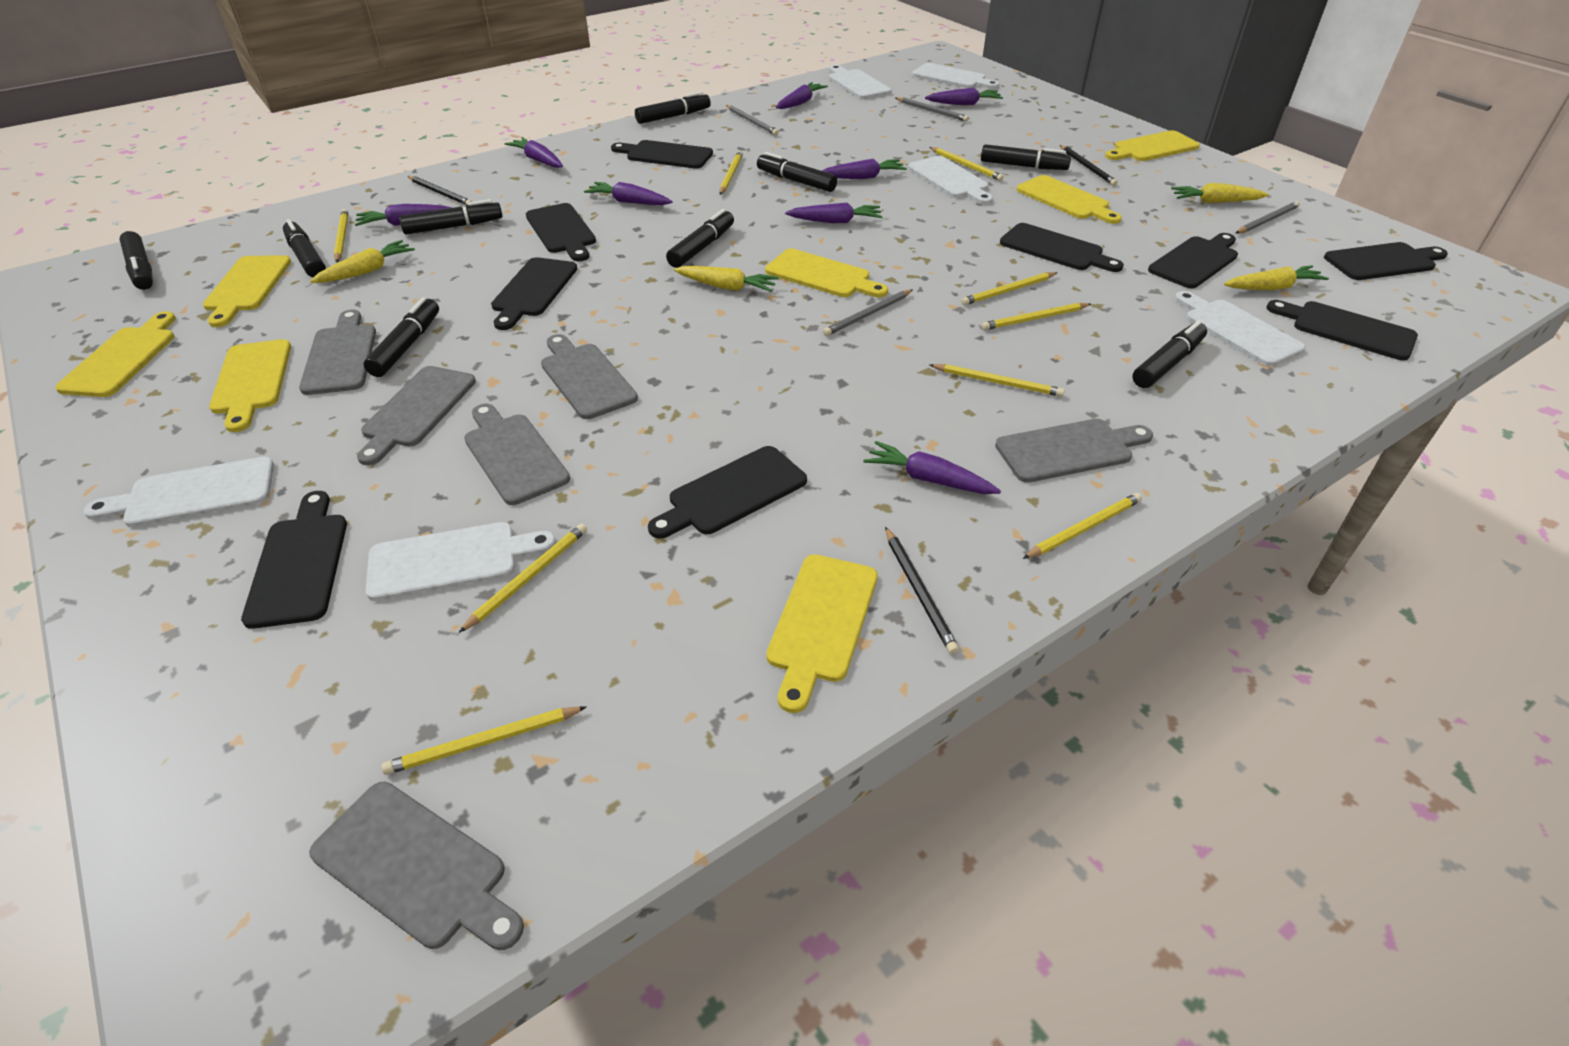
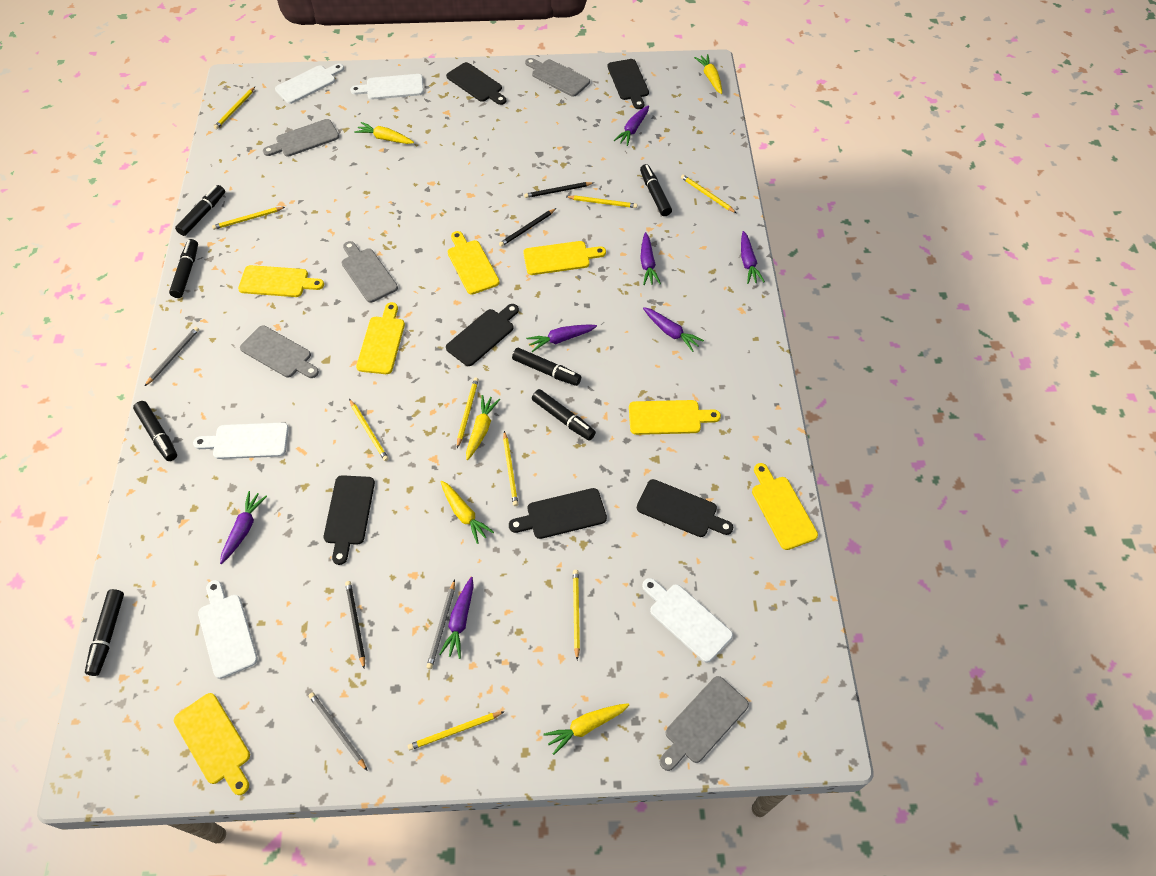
black cutting board: 9 -> 6
black marker: 9 -> 7
grey cutting board: 6 -> 5
grey pencil: 4 -> 3
purple carrot: 8 -> 7
white cutting board: 6 -> 5
yellow carrot: 4 -> 5

